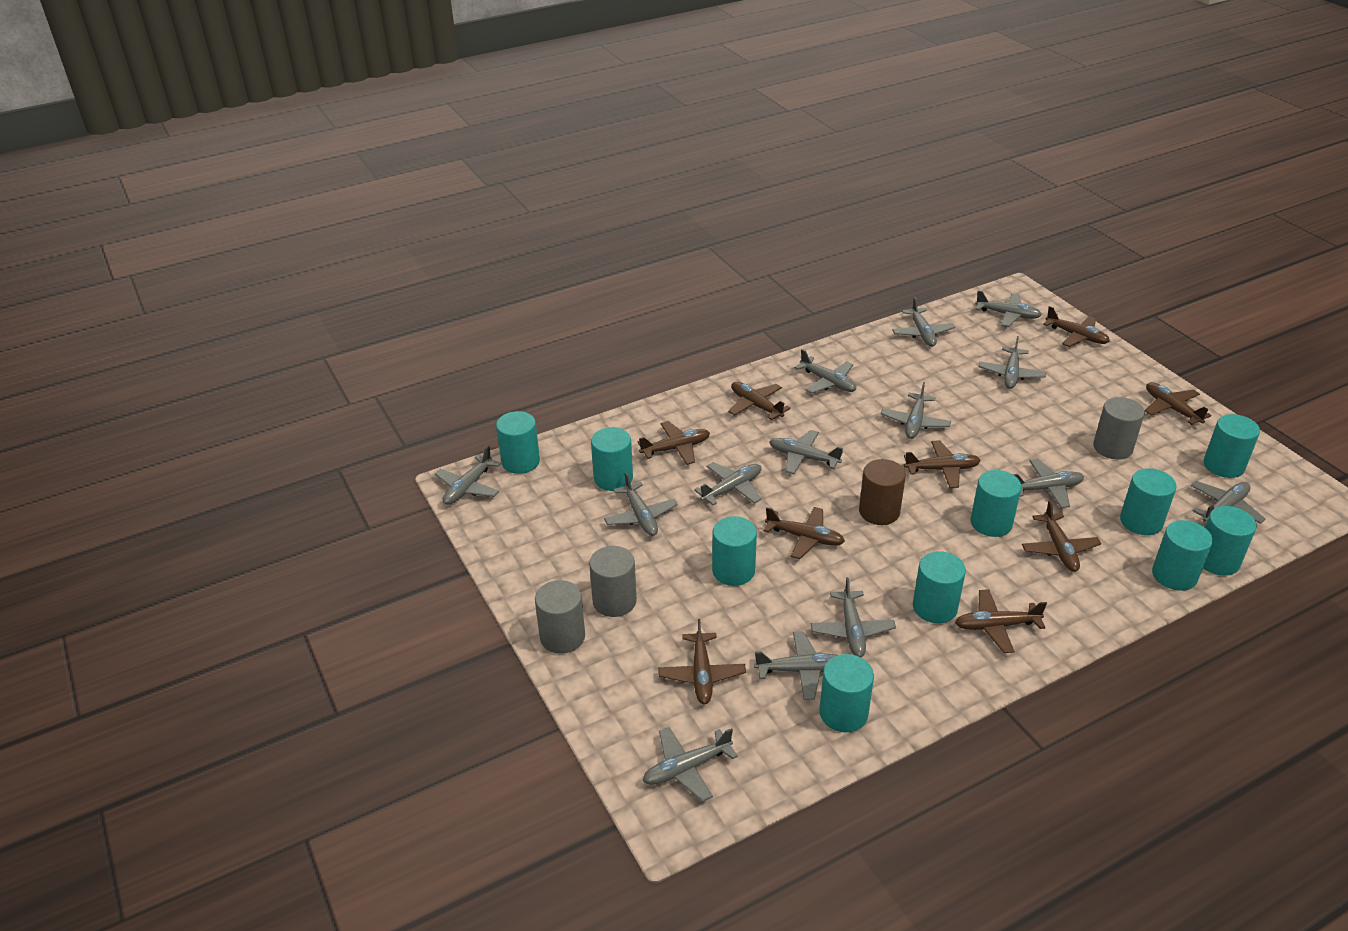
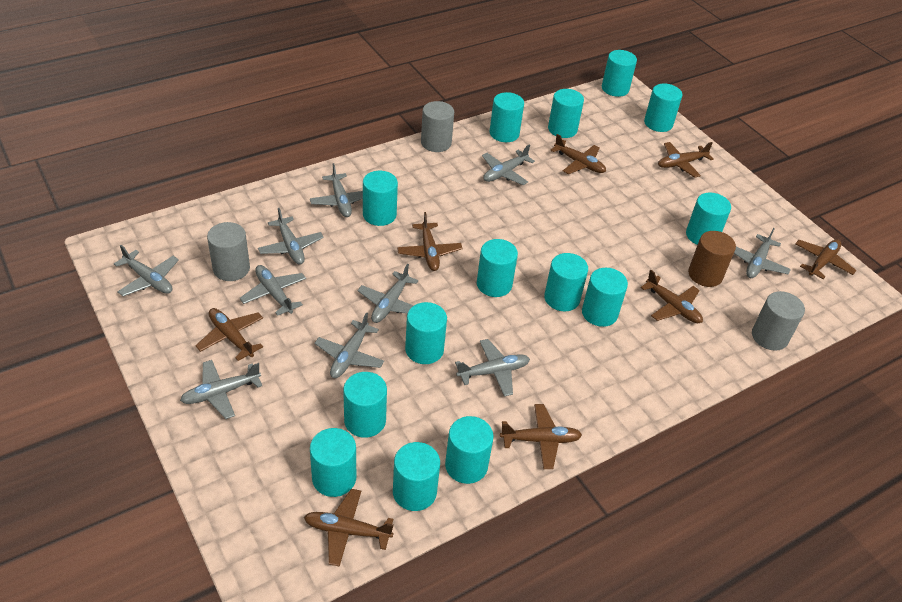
brown plane: 9 -> 8
grey plane: 14 -> 10
turquoise cylinder: 10 -> 14

